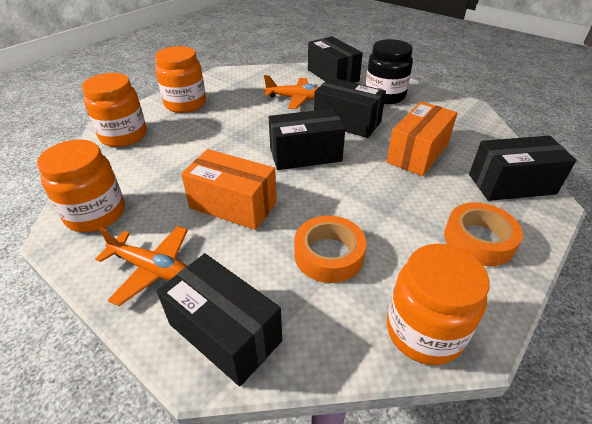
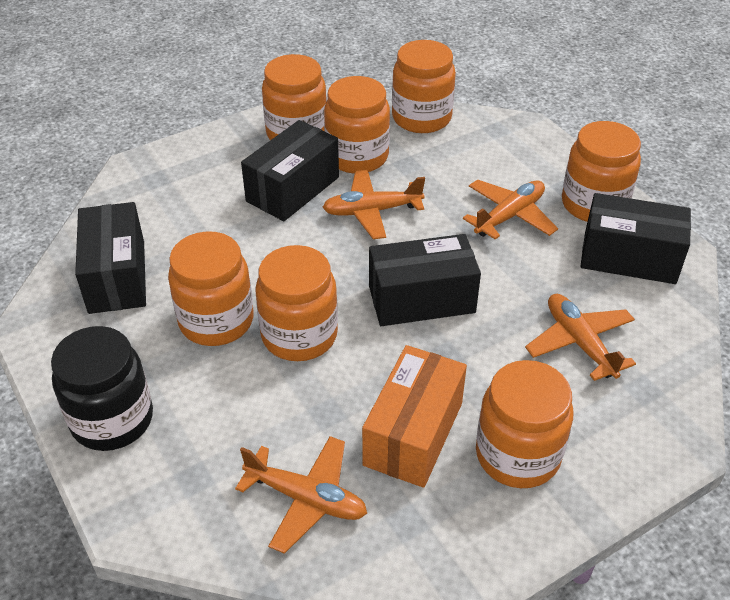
black box: 5 -> 4
orange box: 2 -> 1
orange jar: 4 -> 7
orange plane: 2 -> 4
orange tape: 2 -> 0

